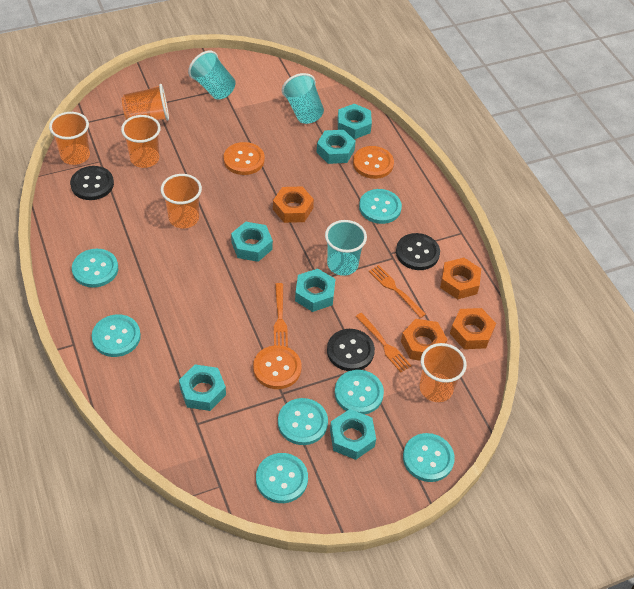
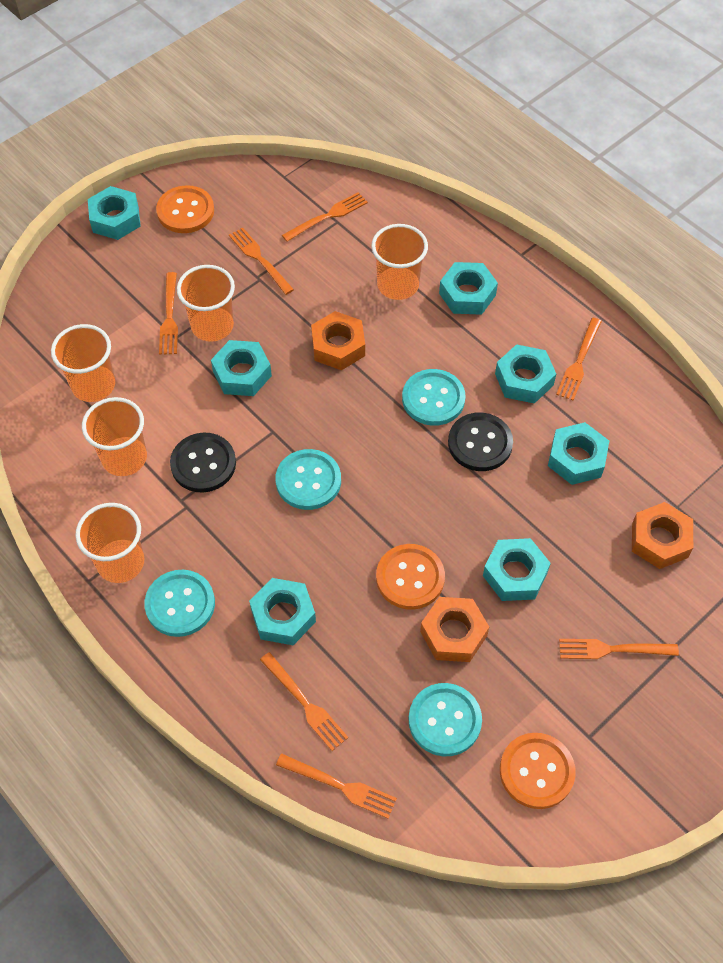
black button: 3 -> 2
orange fork: 3 -> 7
orange nut: 4 -> 3
turquoise button: 7 -> 4
turquoise cup: 3 -> 0
turquoise nut: 6 -> 7

